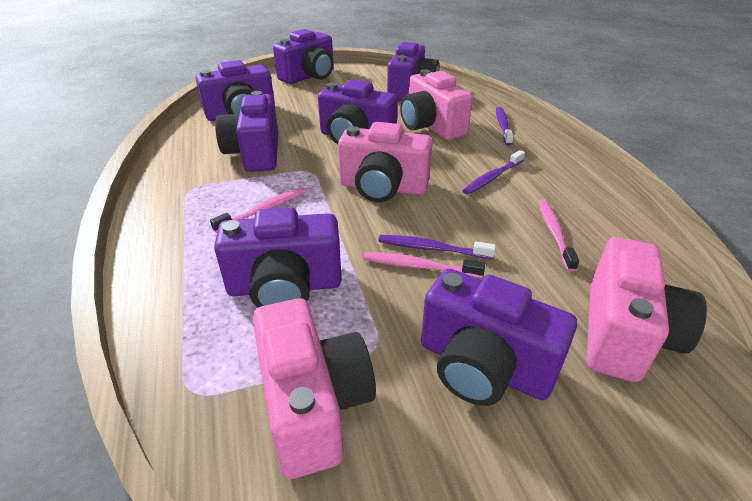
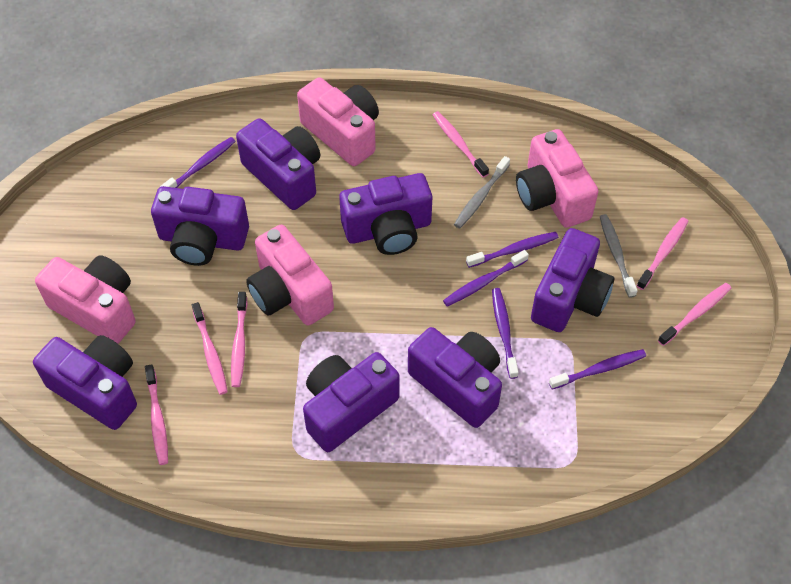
grey toothbrush: 0 -> 2
pink toothbrush: 3 -> 6
purple toothbrush: 3 -> 5

